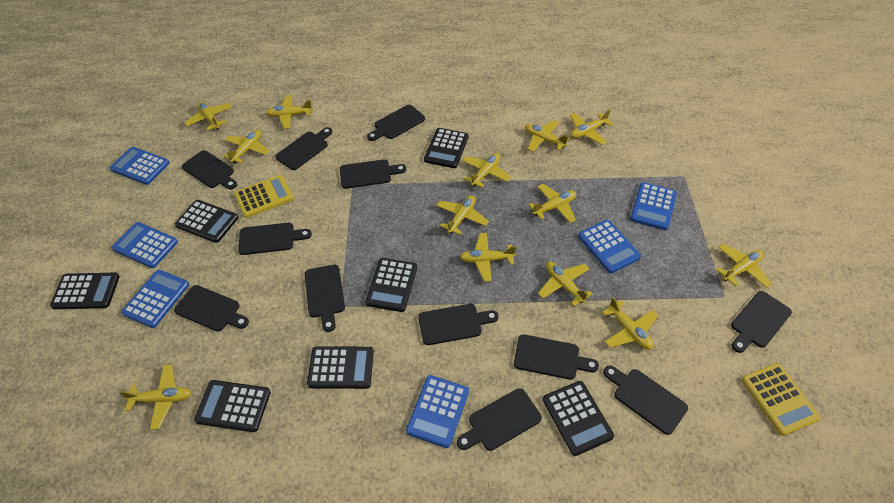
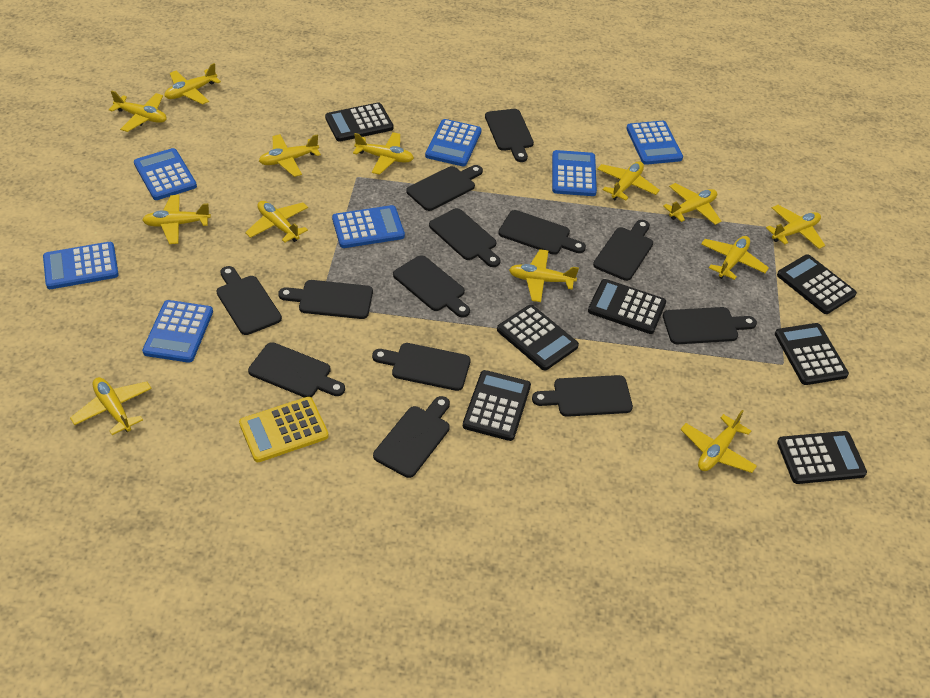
black cutting board: 12 -> 13
blue calculator: 6 -> 7
yellow calculator: 2 -> 1

